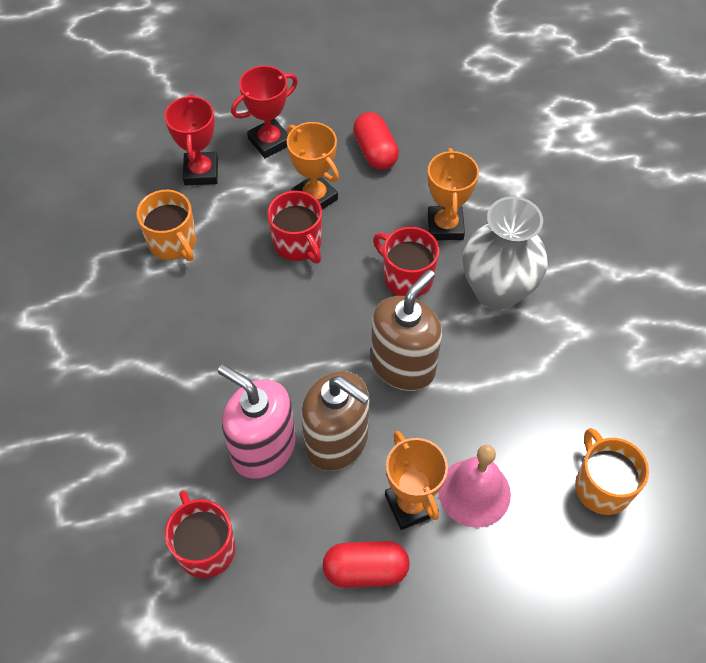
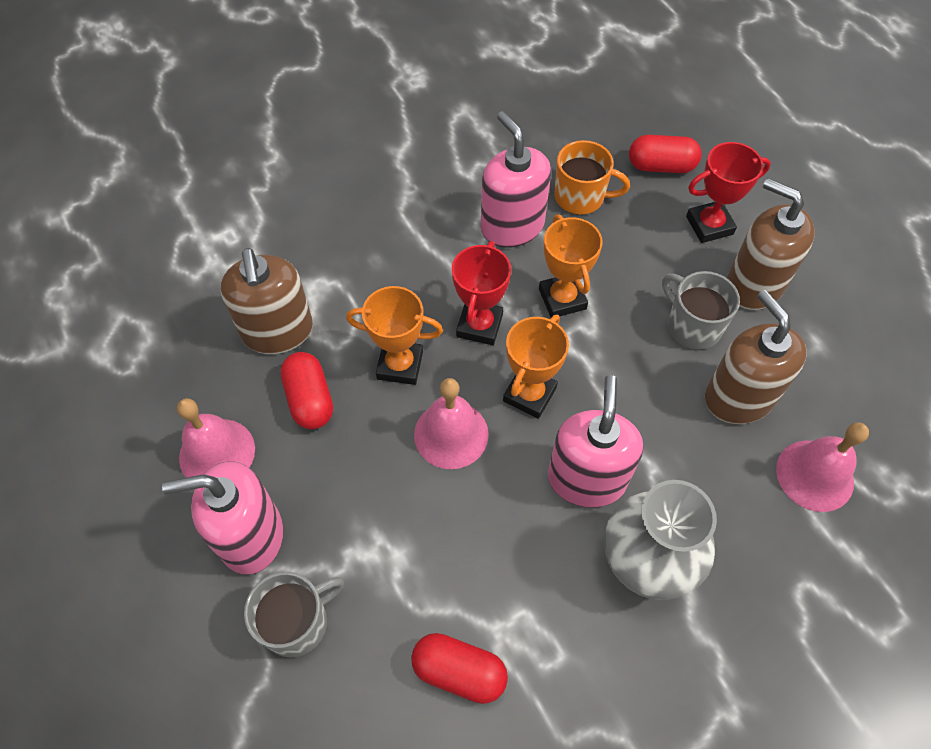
brown soap dispenser: 2 -> 3
grey mug: 0 -> 2
orange mug: 2 -> 1
pink bell: 1 -> 3
pink soap dispenser: 1 -> 3
red capsule: 2 -> 3
red mug: 3 -> 0

